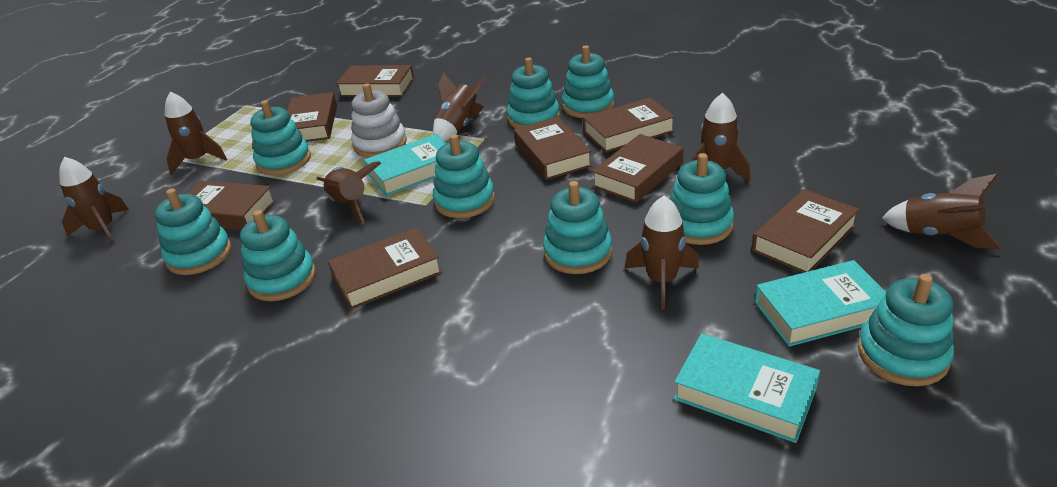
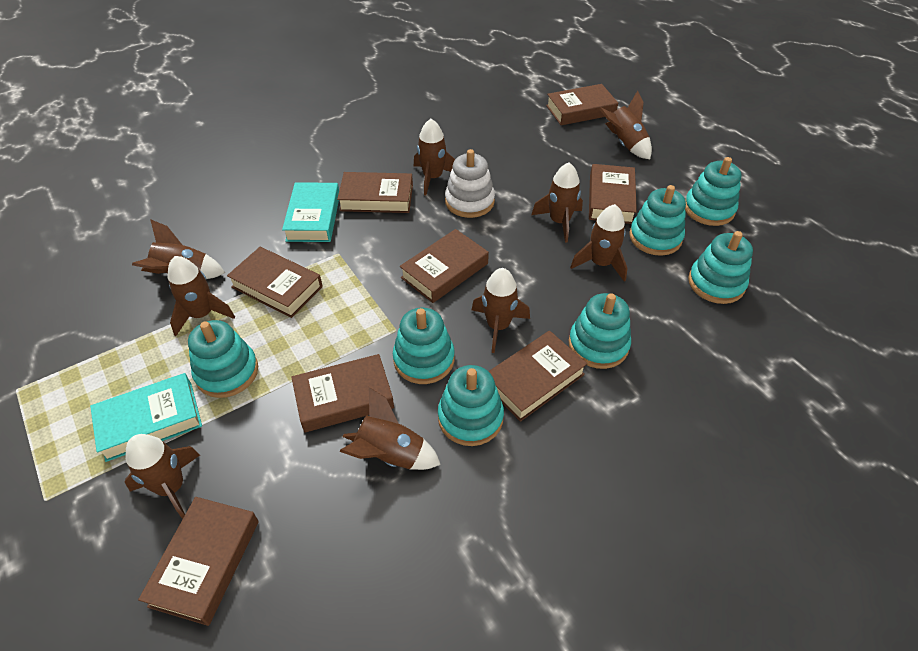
brown rocket: 7 -> 9
turquoise book: 3 -> 2
turquoise stacking toy: 9 -> 7

